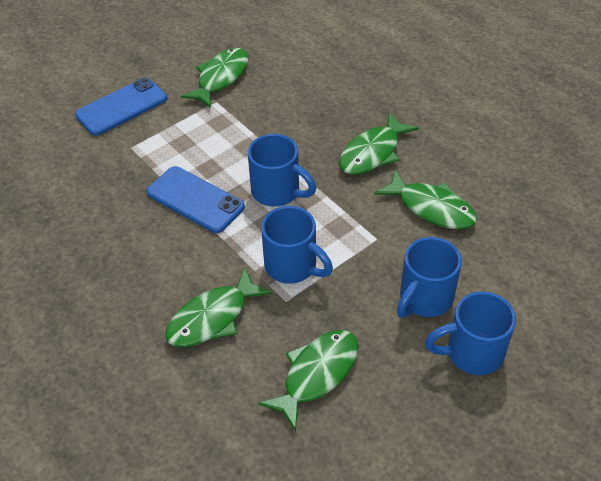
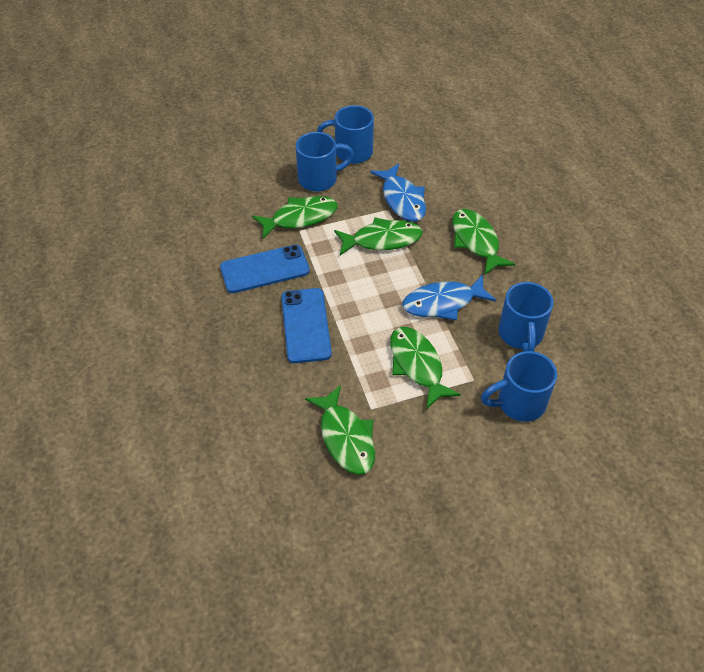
blue fish: 0 -> 2

